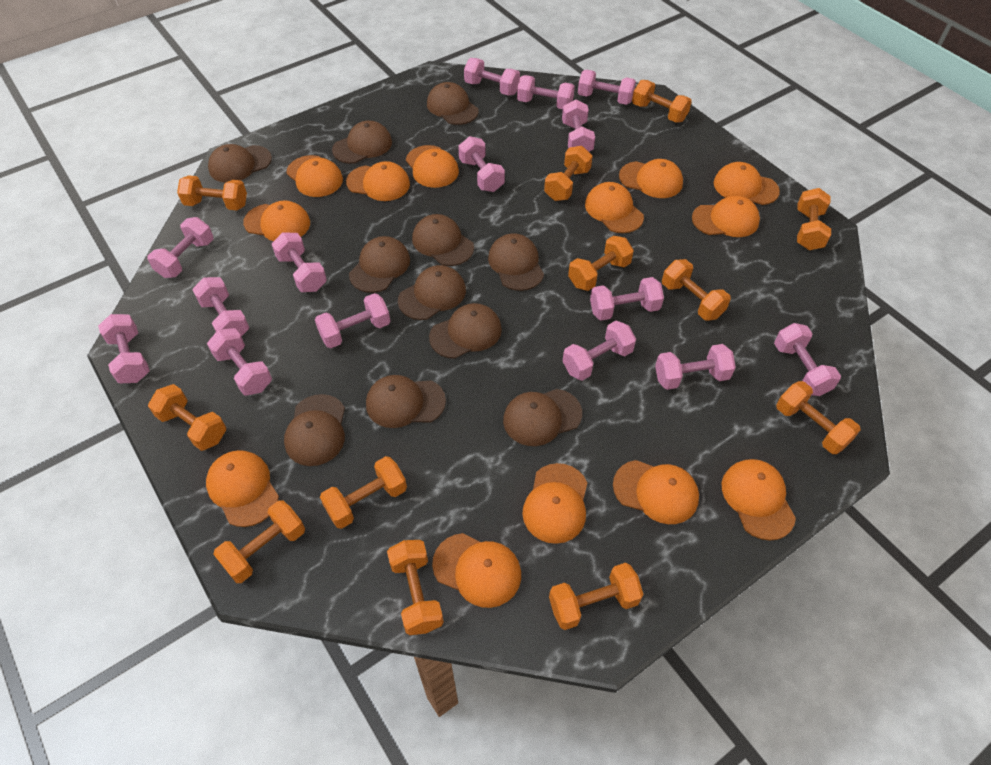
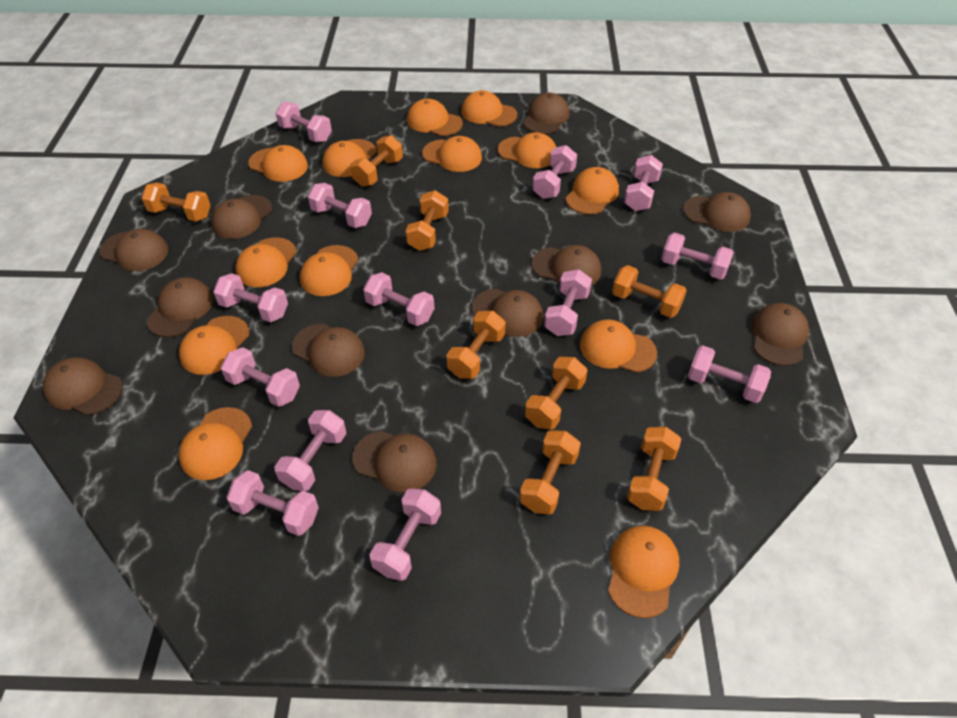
orange dumbbell: 12 -> 8
pink dumbbell: 15 -> 13

